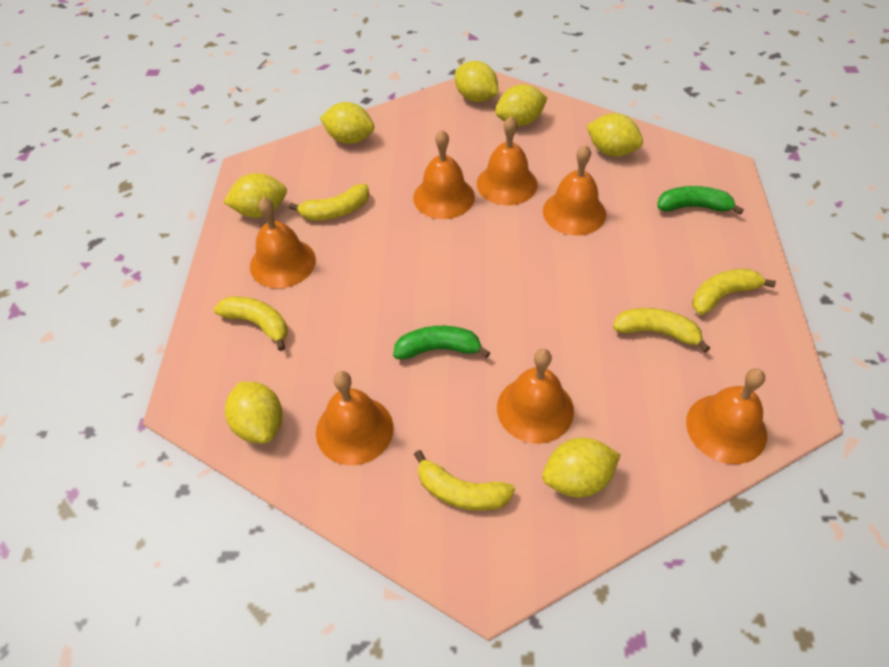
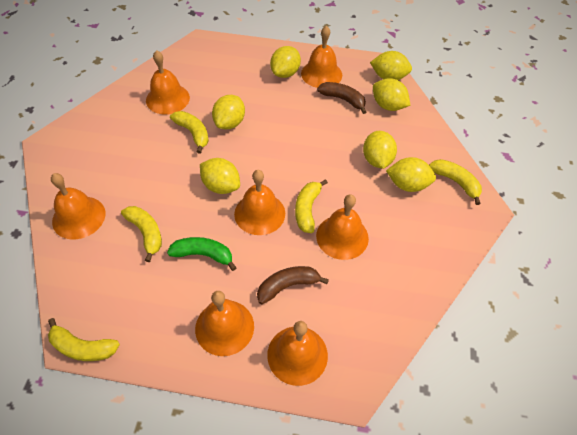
brown banana: 0 -> 2
green banana: 2 -> 1

